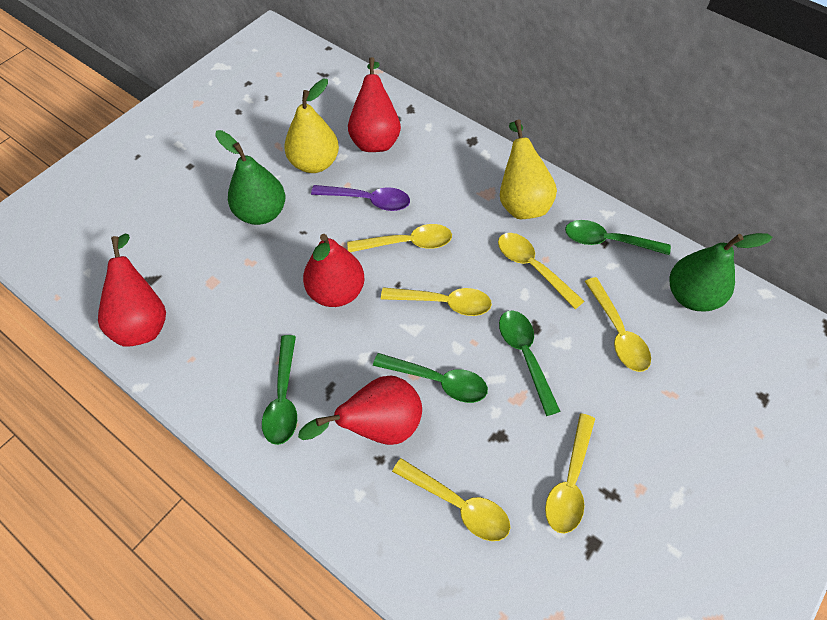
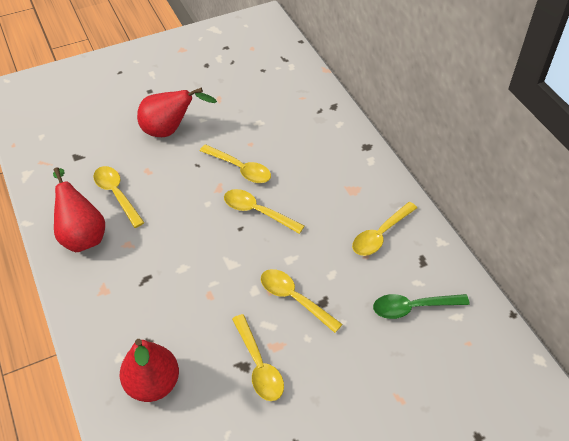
green pear: 2 -> 0
green spoon: 4 -> 1
purple spoon: 1 -> 0
red pear: 4 -> 3
yellow pear: 2 -> 0

